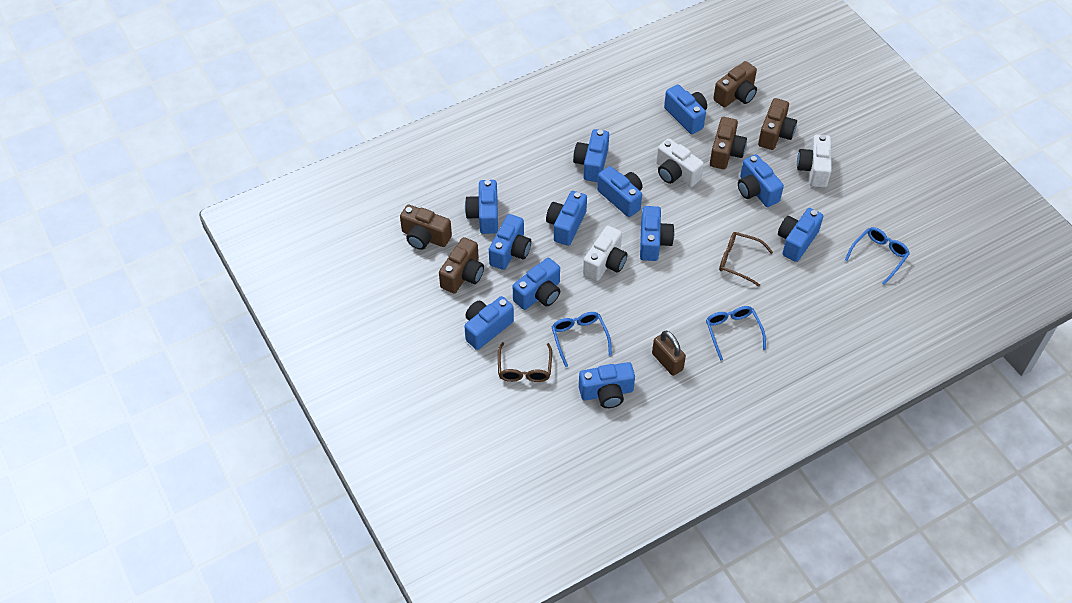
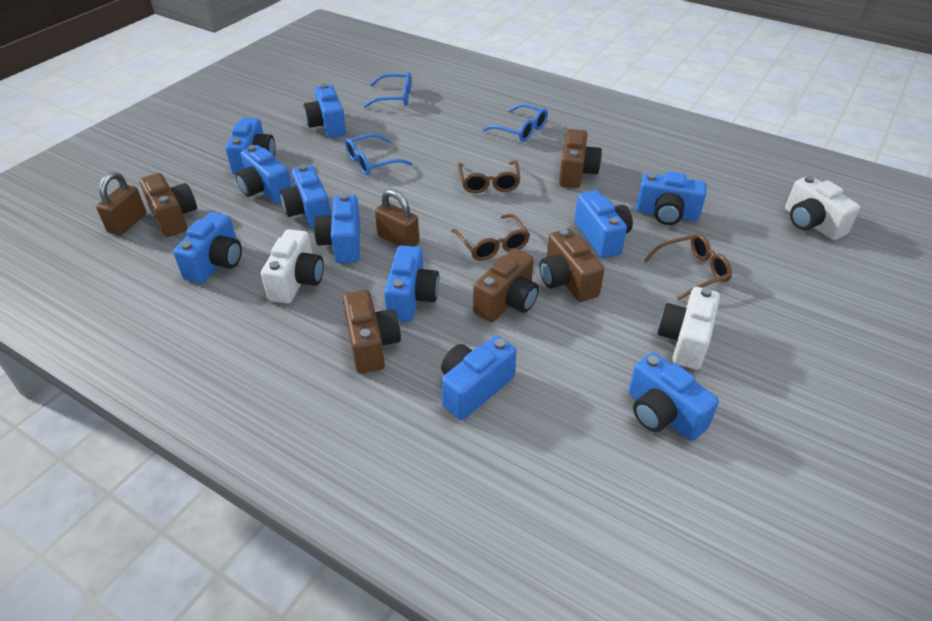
blue camera: 12 -> 11
brown glasses: 2 -> 3
brown padlock: 1 -> 2

